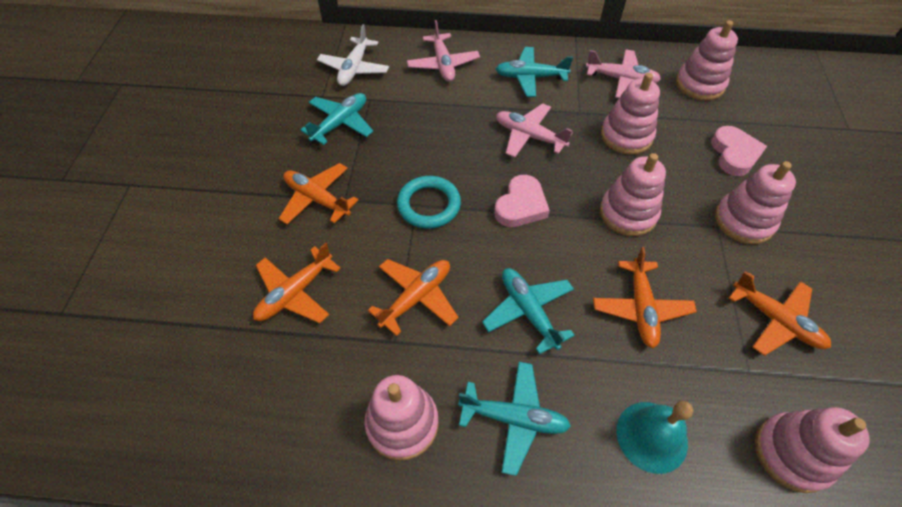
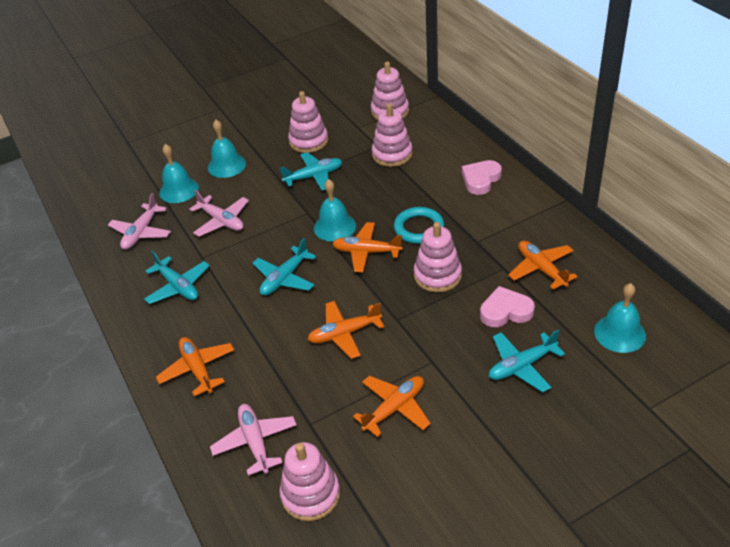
pink stacking toy: 6 -> 5
turquoise bell: 1 -> 4
white plane: 1 -> 0

